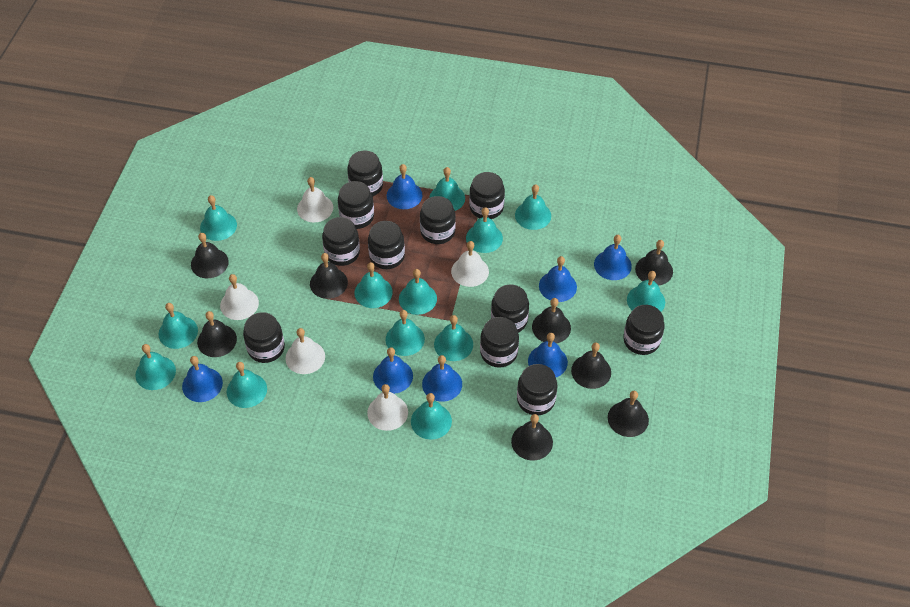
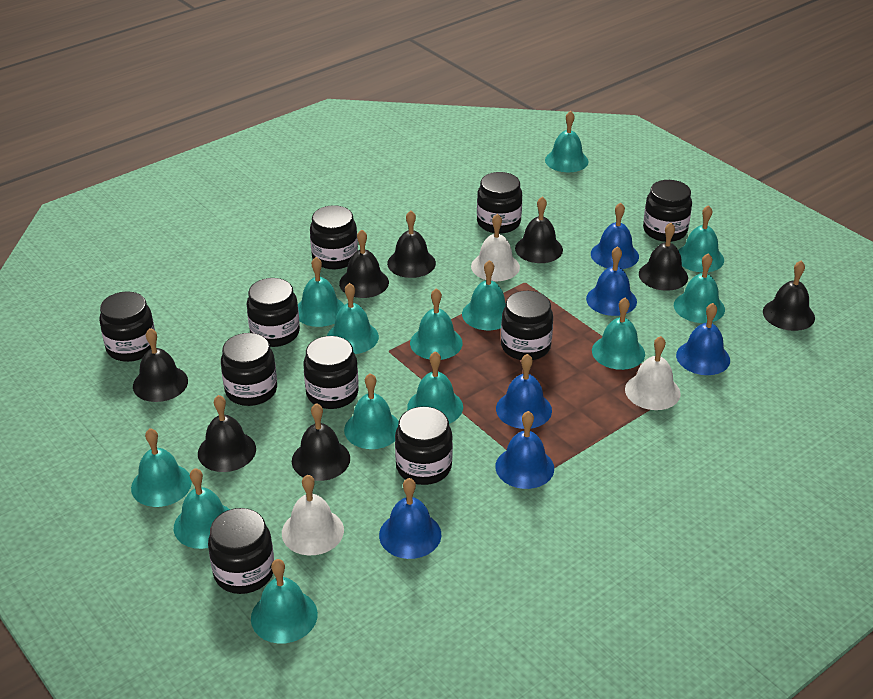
black jar: 11 -> 10
blue bell: 7 -> 6
white bell: 5 -> 3

